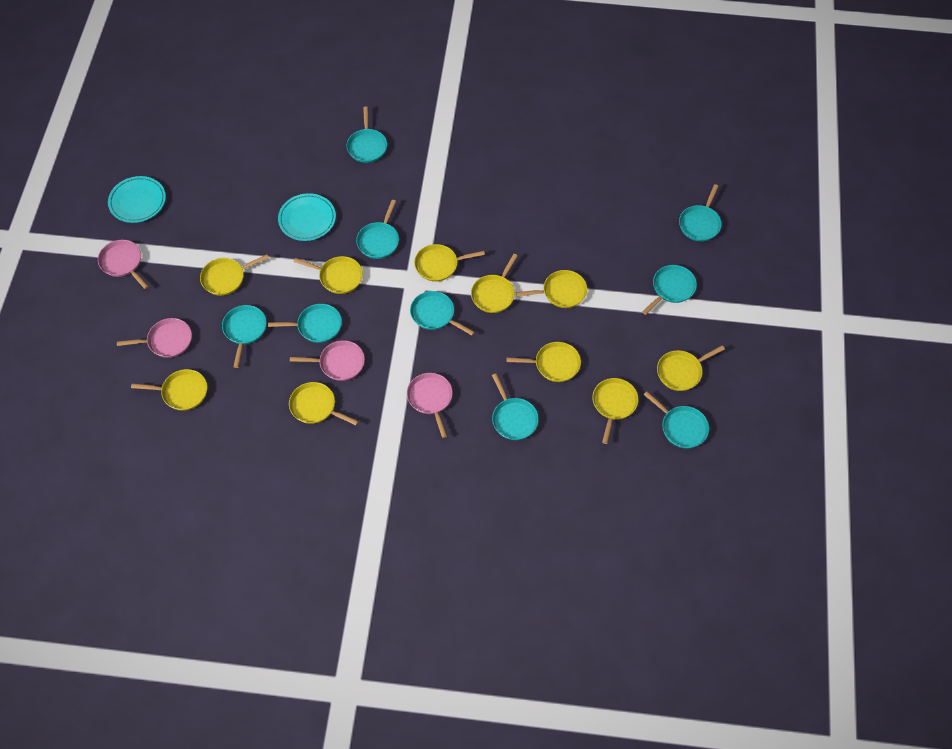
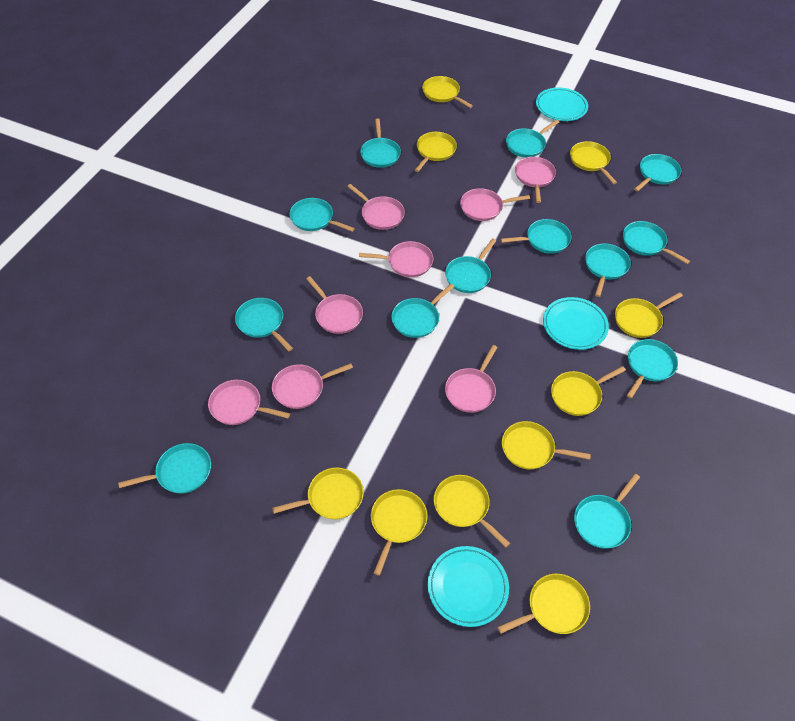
pink pan: 4 -> 8
turquoise pan: 9 -> 13
turquoise plate: 2 -> 3

